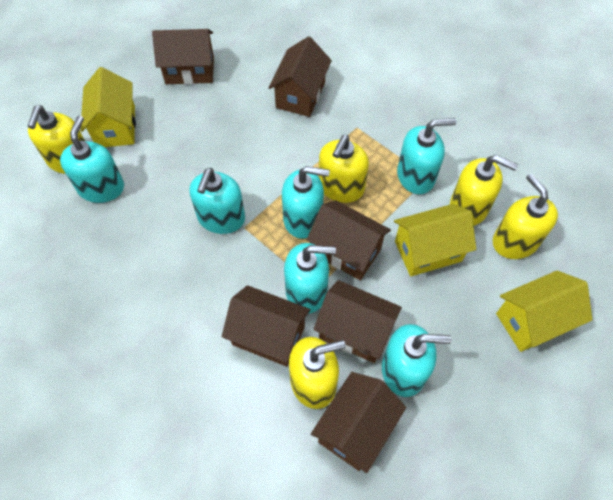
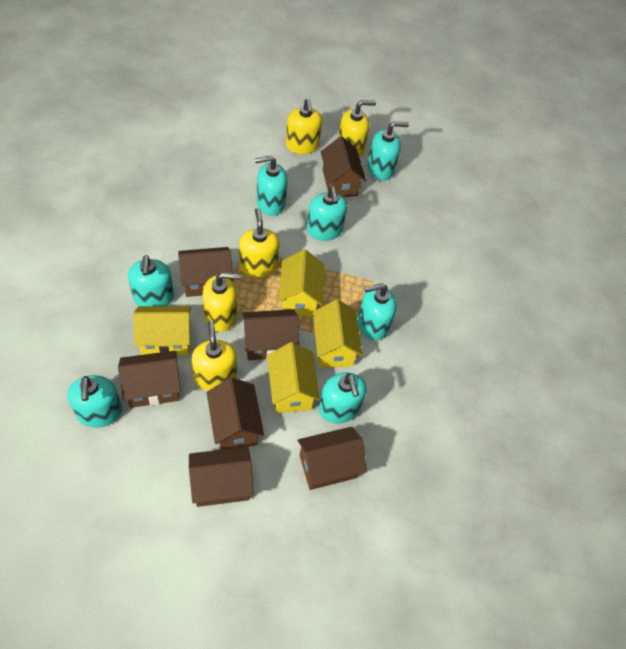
brown house: 6 -> 7
turquoise soap dispenser: 6 -> 7
yellow house: 3 -> 4

